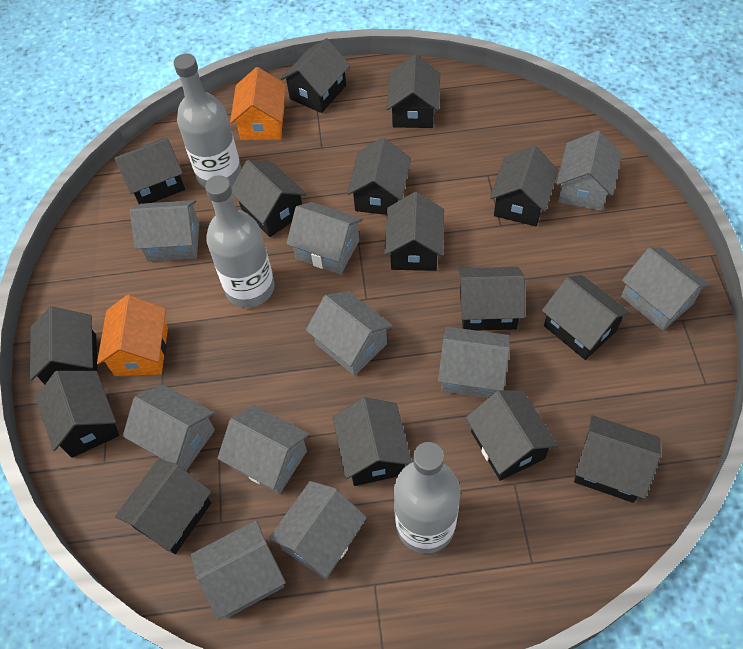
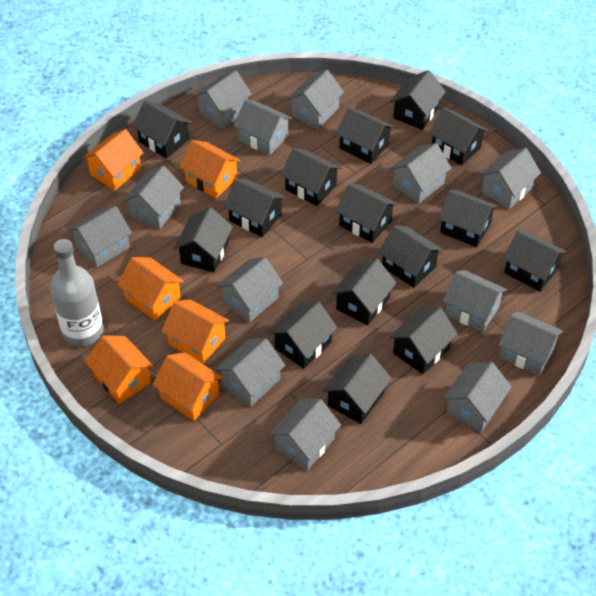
grey bottle: 3 -> 1
grey house: 10 -> 13
orange house: 2 -> 6

